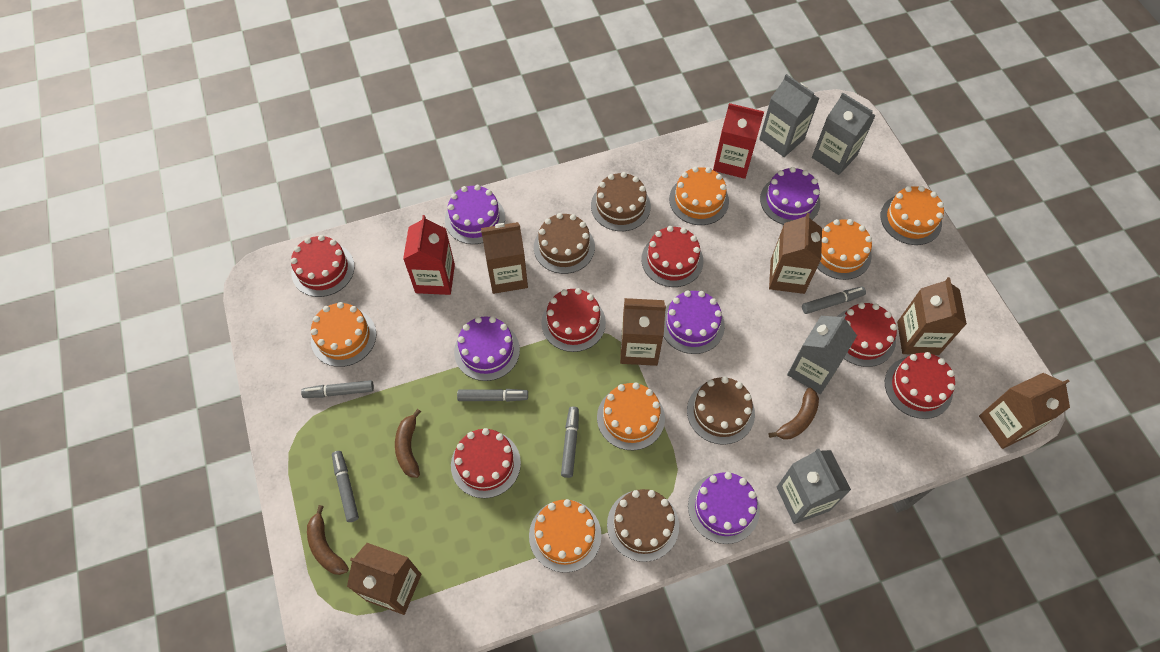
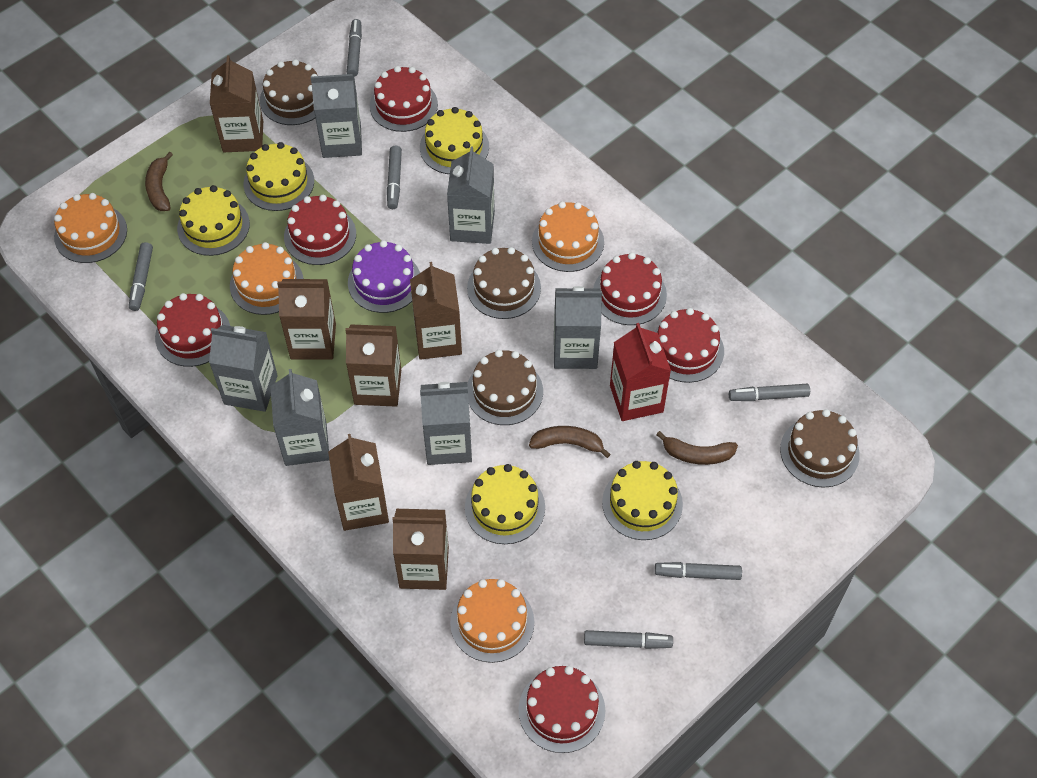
grey carton: 4 -> 6
grey marker: 5 -> 6
orange cake: 6 -> 4
purple cake: 5 -> 1
red carton: 2 -> 1
yellow cake: 0 -> 5

